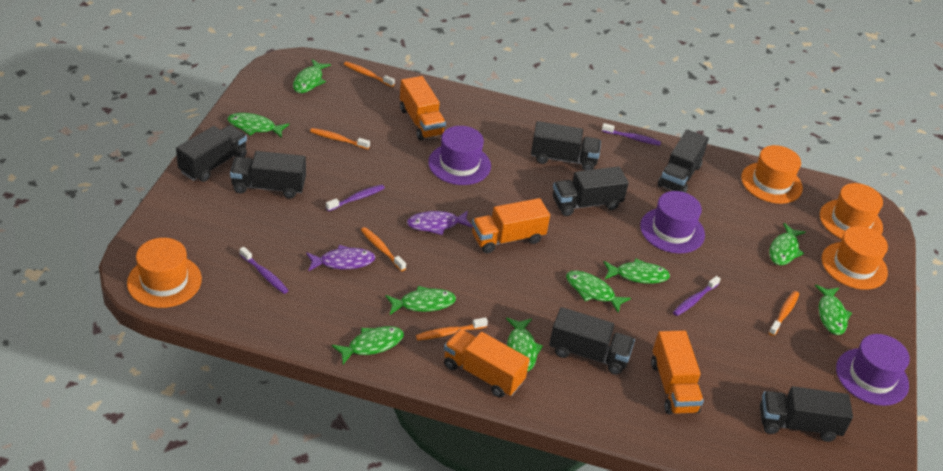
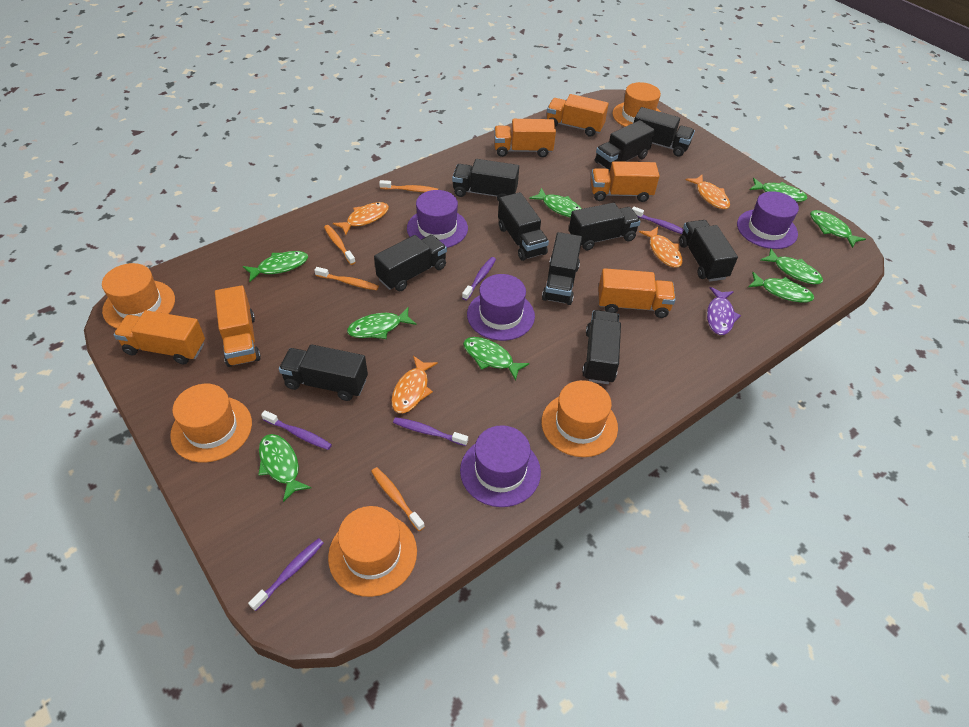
black truck: 7 -> 10
orange fish: 0 -> 4
orange hat: 4 -> 5
orange toothbrush: 5 -> 4
orange truck: 4 -> 6
purple fish: 2 -> 1
purple hat: 3 -> 4
purple toothbrush: 4 -> 5

